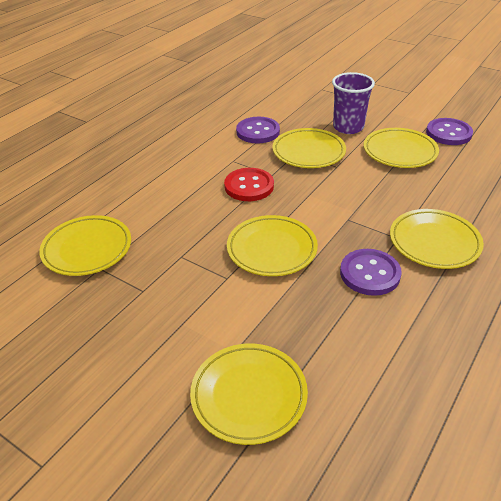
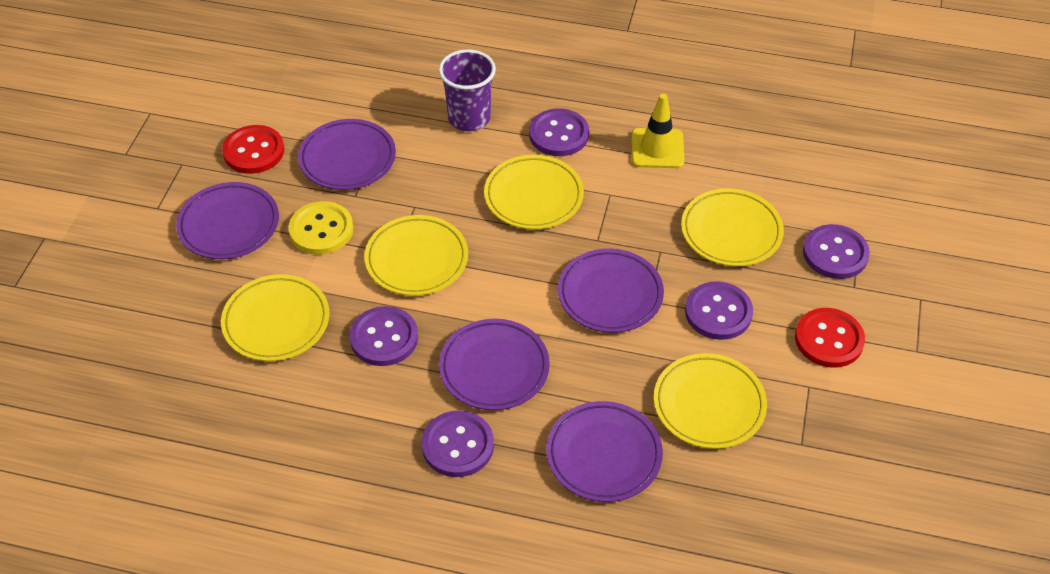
purple button: 3 -> 5
purple plate: 0 -> 5
red button: 1 -> 2
yellow button: 0 -> 1
yellow plate: 6 -> 5
yellow traffic cone: 0 -> 1

